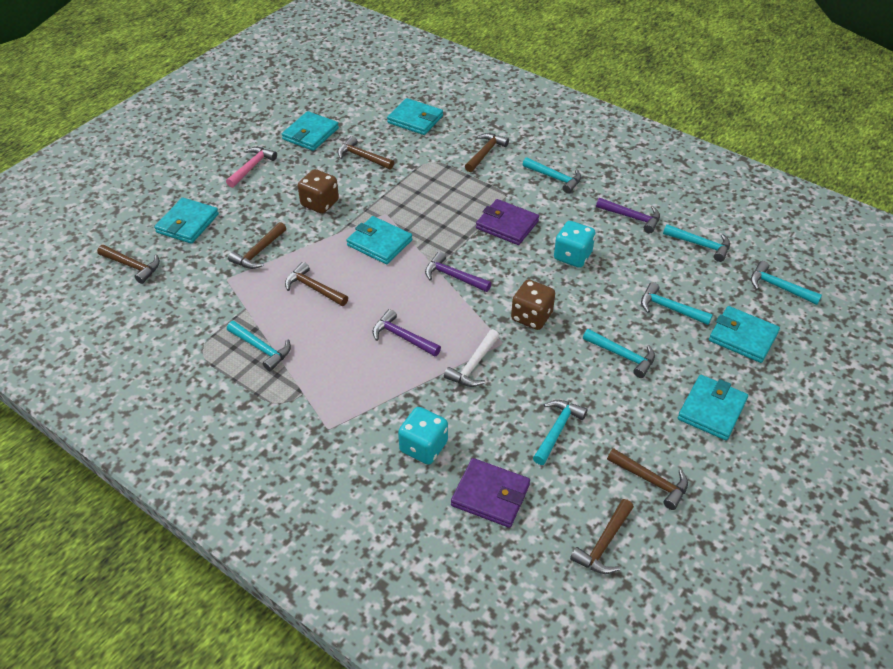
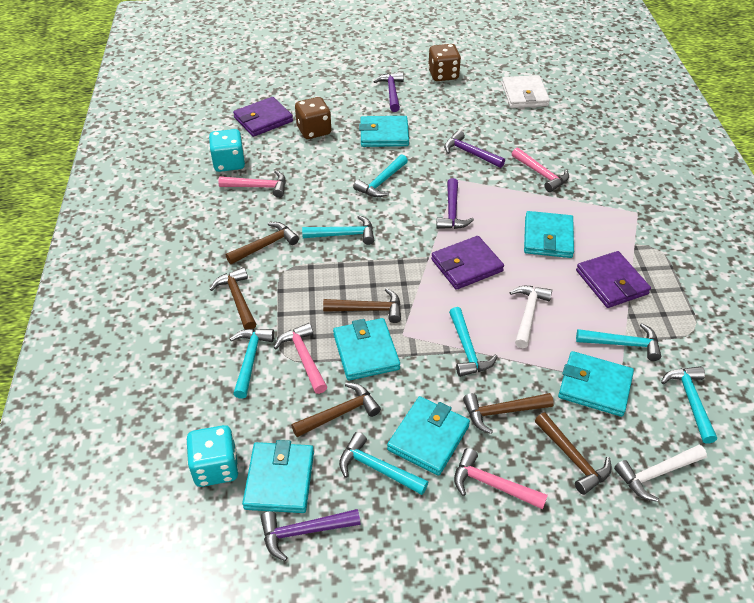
brown hammer: 7 -> 6
pink hammer: 1 -> 4
purple hammer: 3 -> 4
purple wallet: 2 -> 3
white hammer: 1 -> 2
white wallet: 0 -> 1

